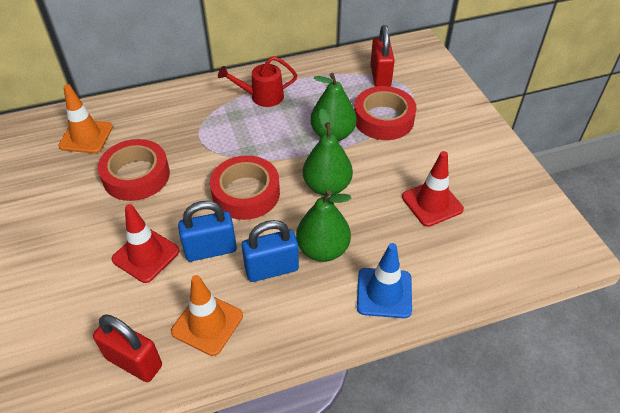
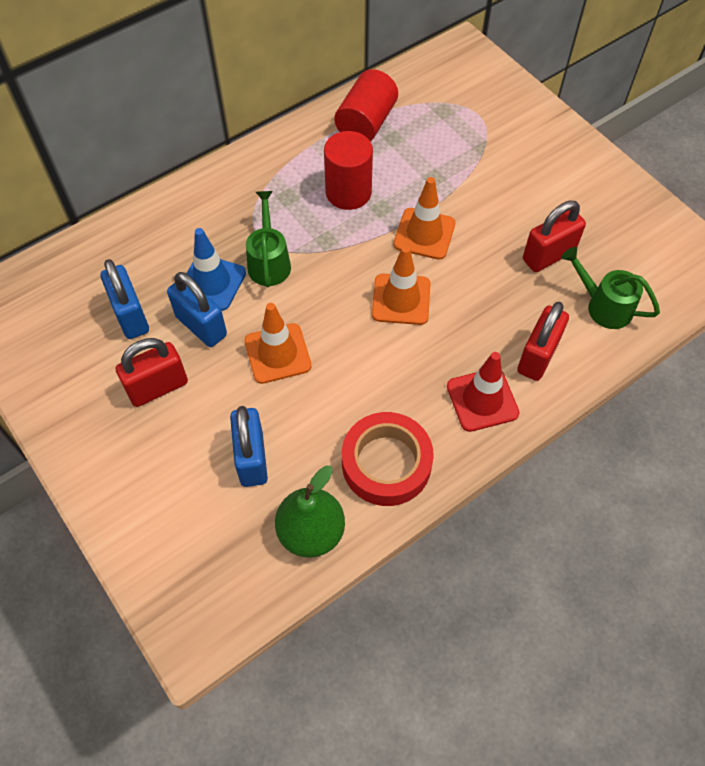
blue padlock: 2 -> 3
green pear: 3 -> 1
green watering can: 0 -> 2
orange traffic cone: 2 -> 3
red cylinder: 0 -> 2
red padlock: 2 -> 3
red tape: 3 -> 1
red traffic cone: 2 -> 1
red watering can: 1 -> 0

